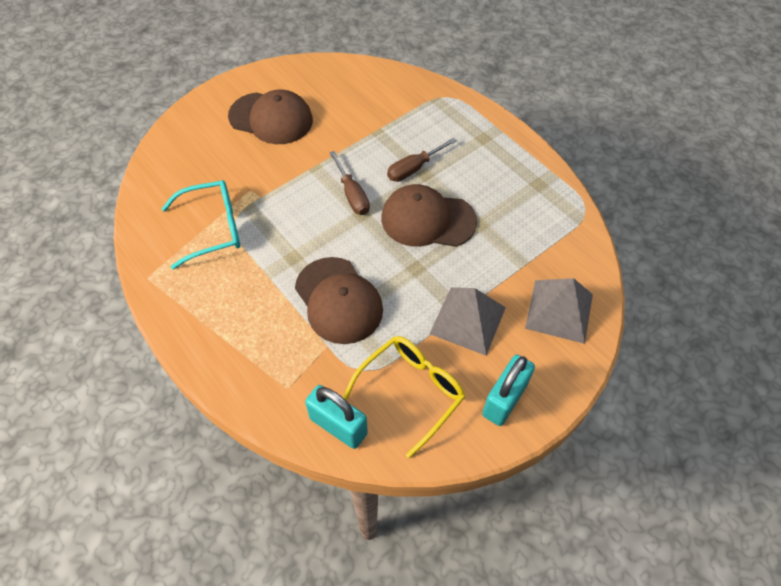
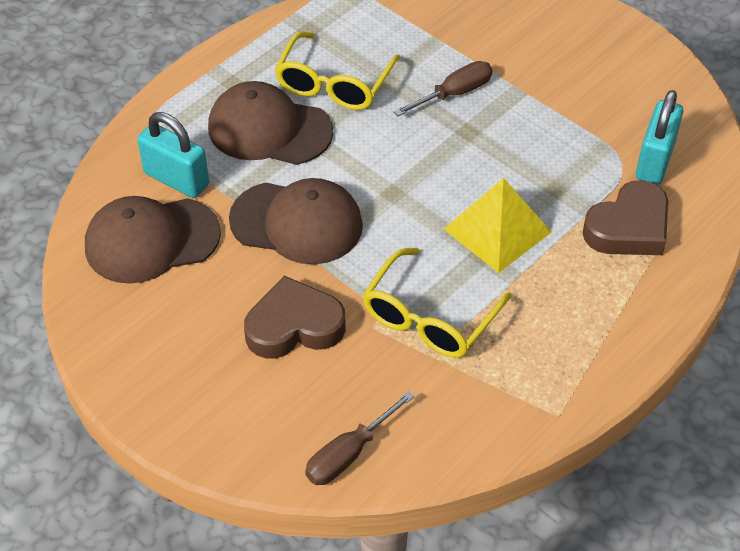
brown heart: 0 -> 2
grey pyramid: 2 -> 0
turquoise glasses: 1 -> 0
yellow glasses: 1 -> 2
yellow pyramid: 0 -> 1

